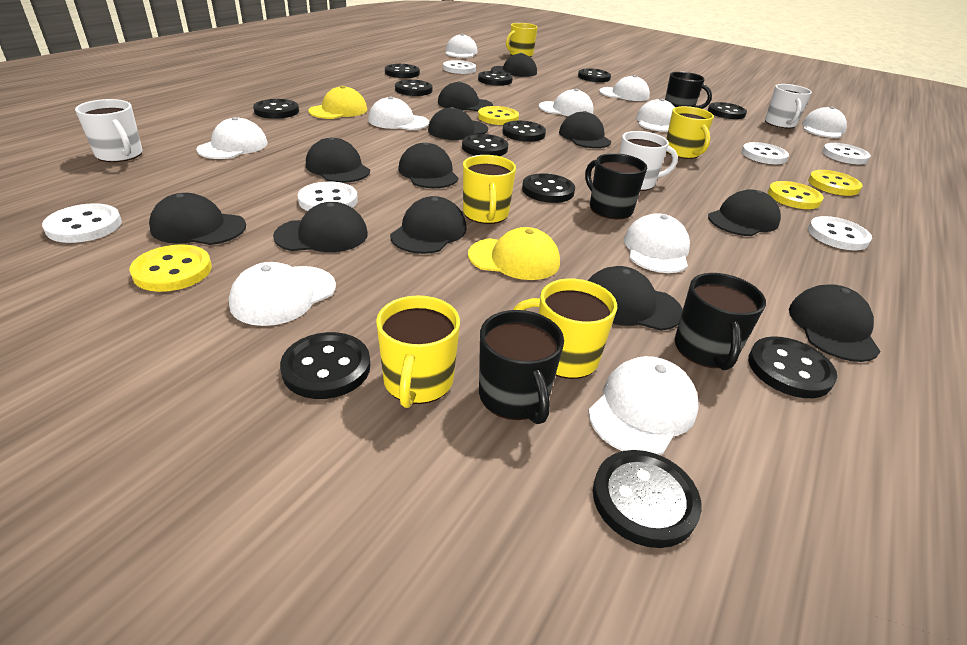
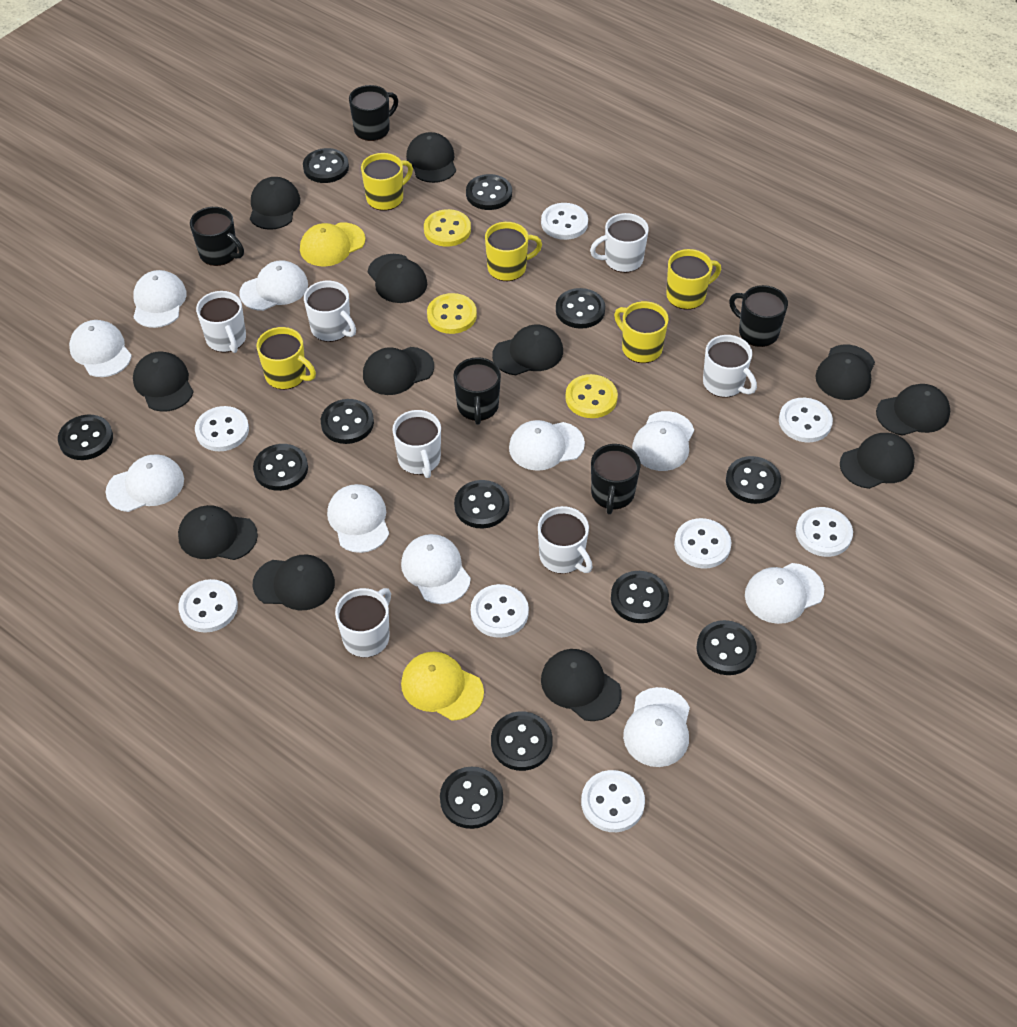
black mug: 4 -> 5
white button: 6 -> 8
white mug: 3 -> 7
yellow button: 4 -> 3

